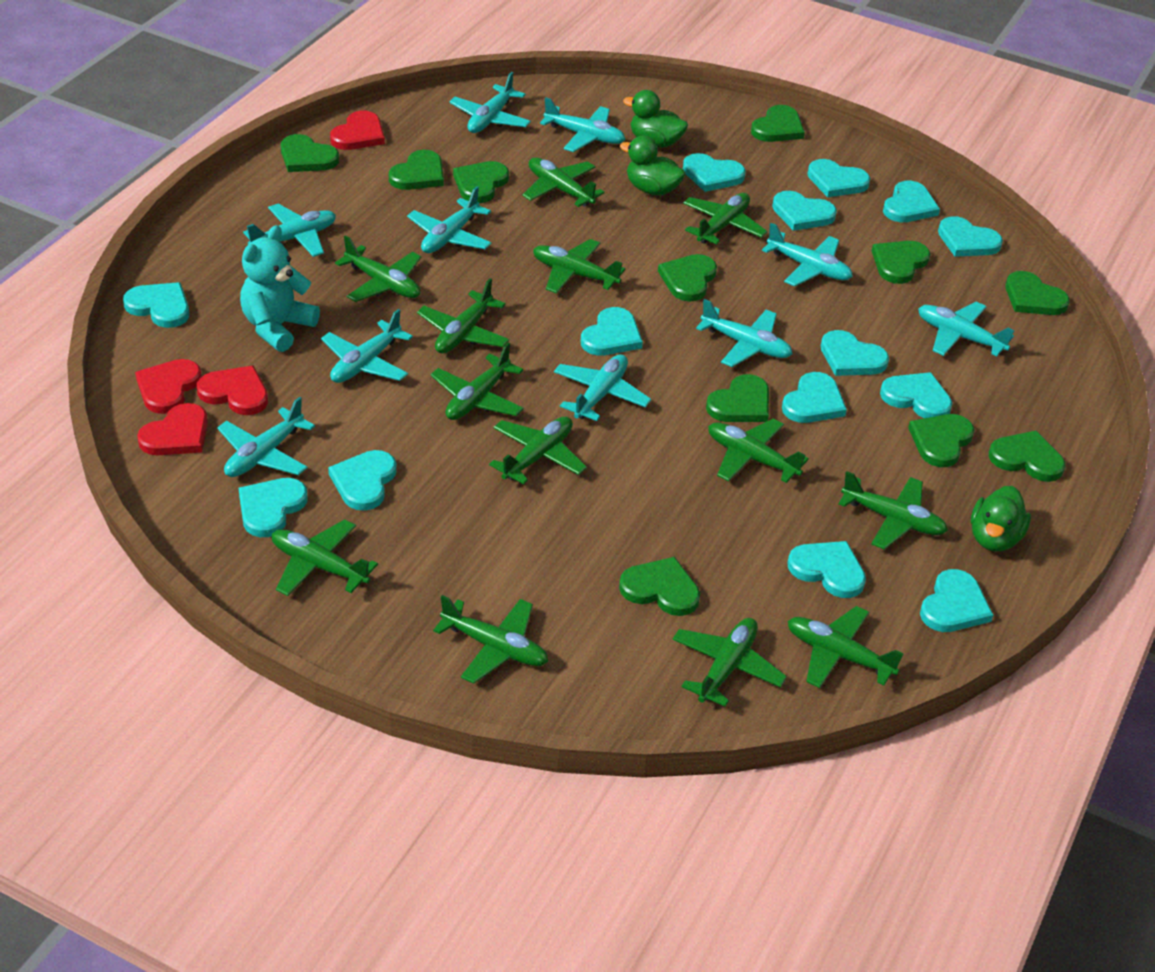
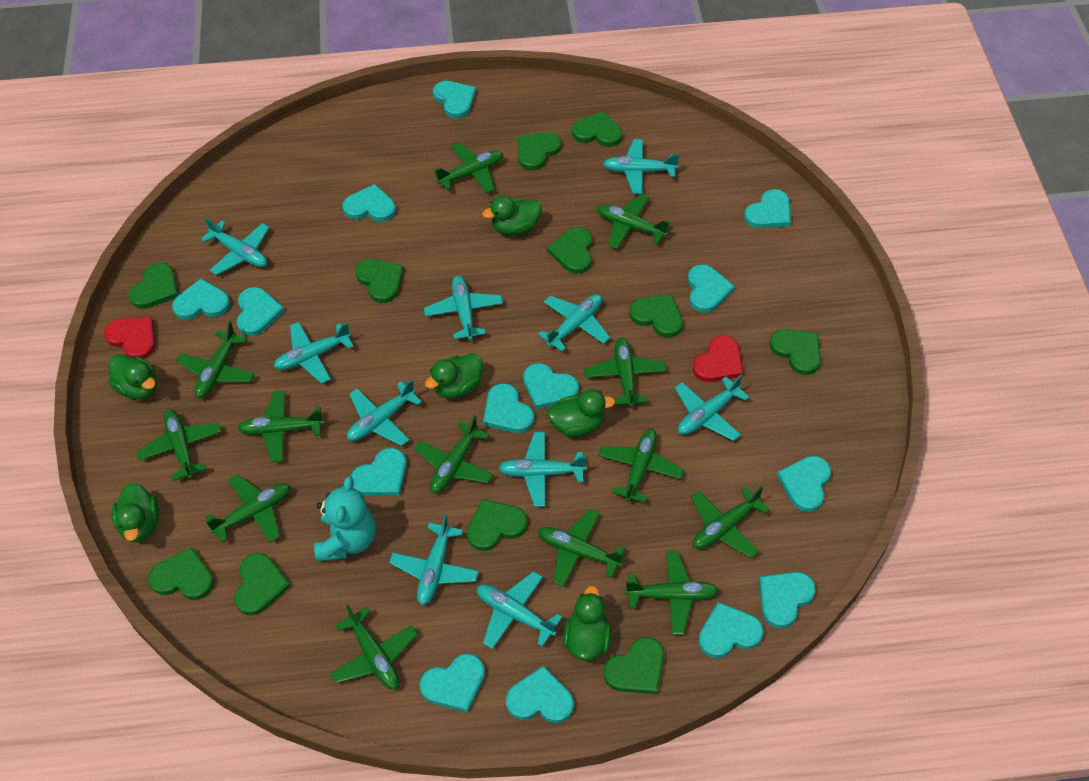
green duck: 3 -> 6
red heart: 4 -> 2

